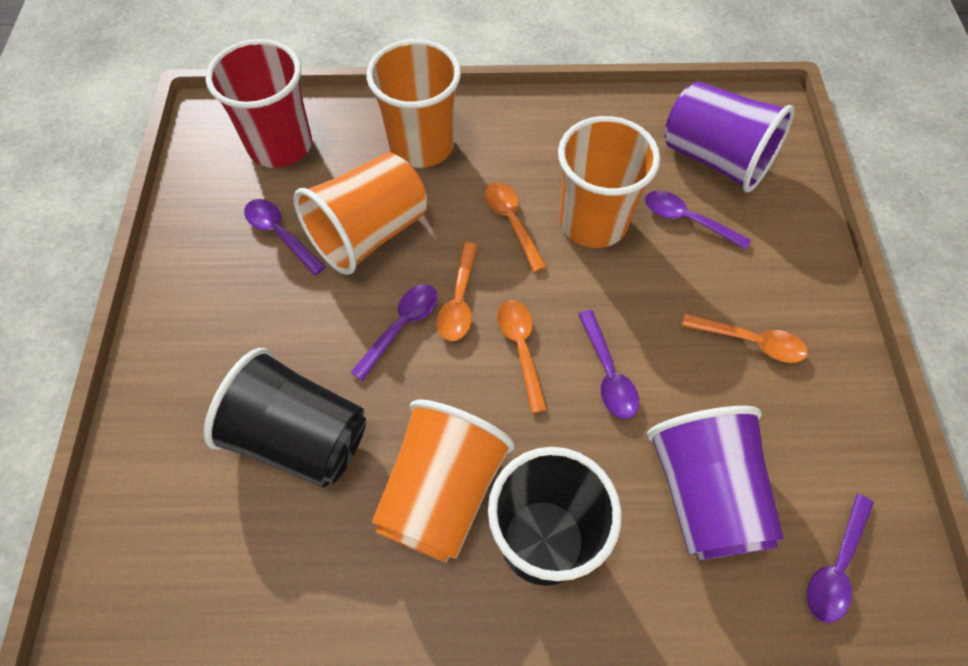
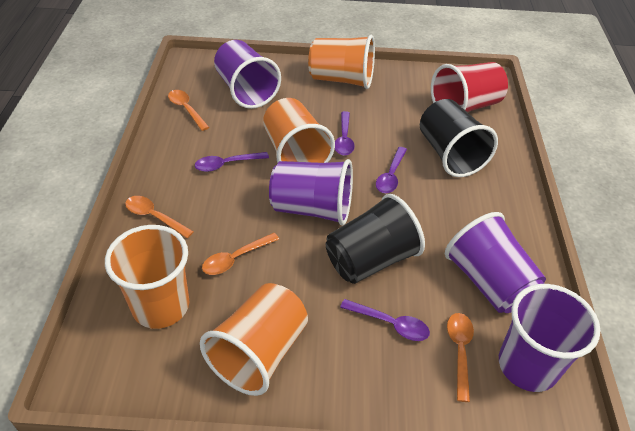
purple cup: 2 -> 4
purple spoon: 5 -> 4

